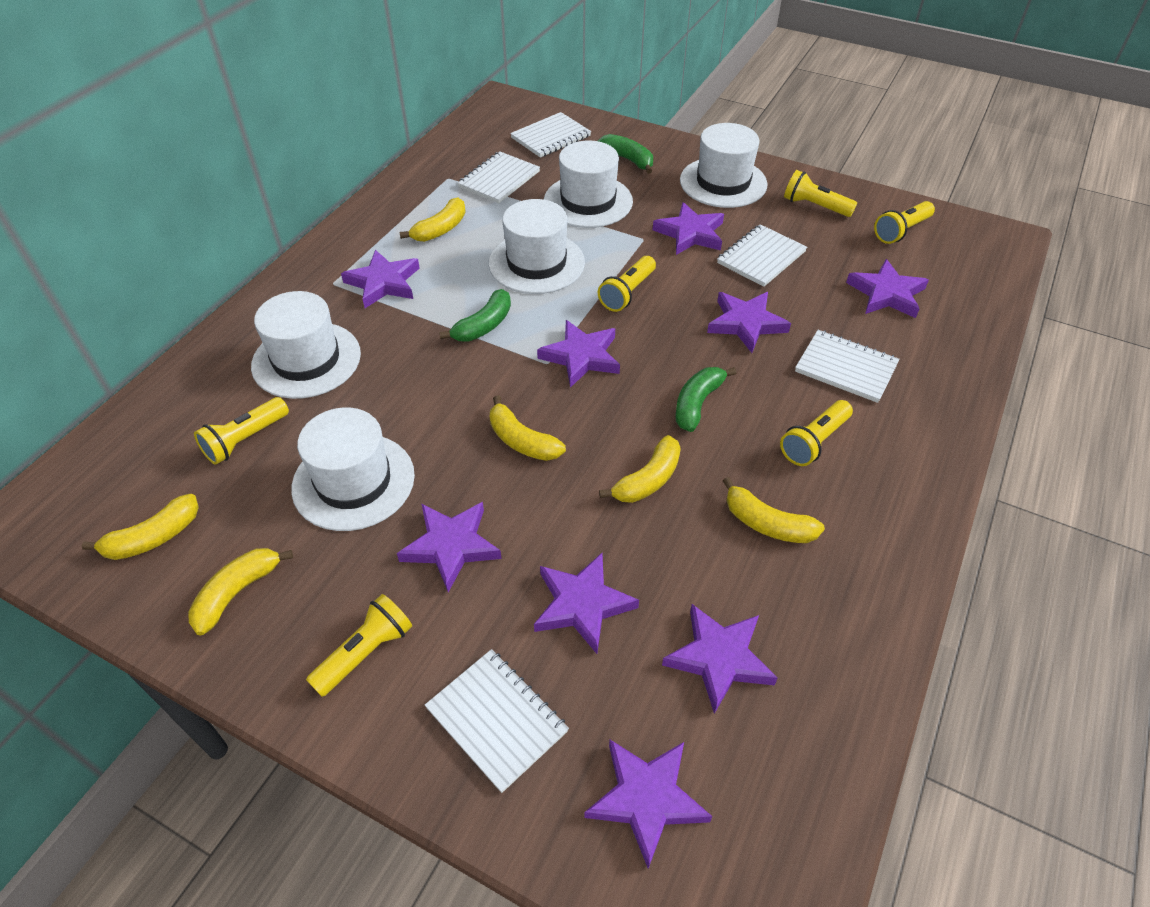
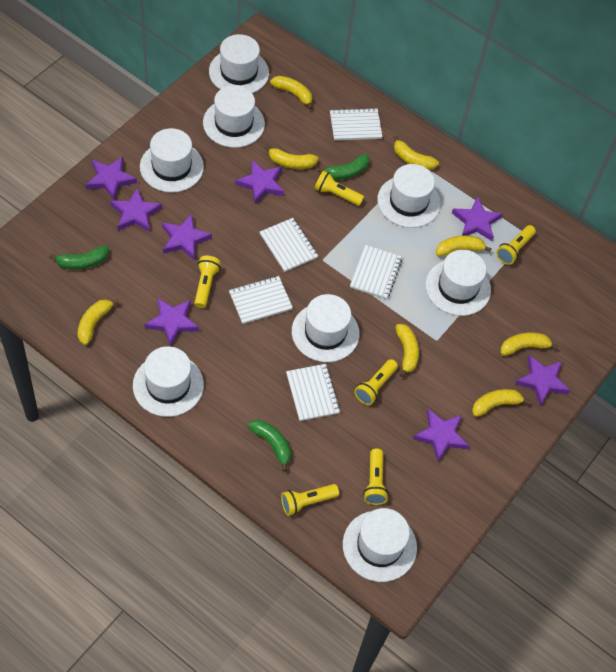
purple star: 9 -> 8
white hat: 5 -> 8
yellow banana: 6 -> 8

